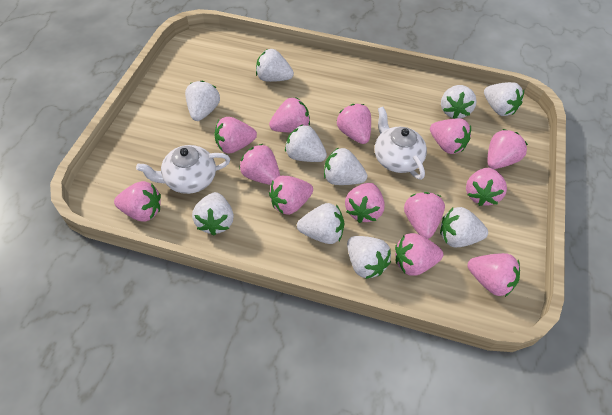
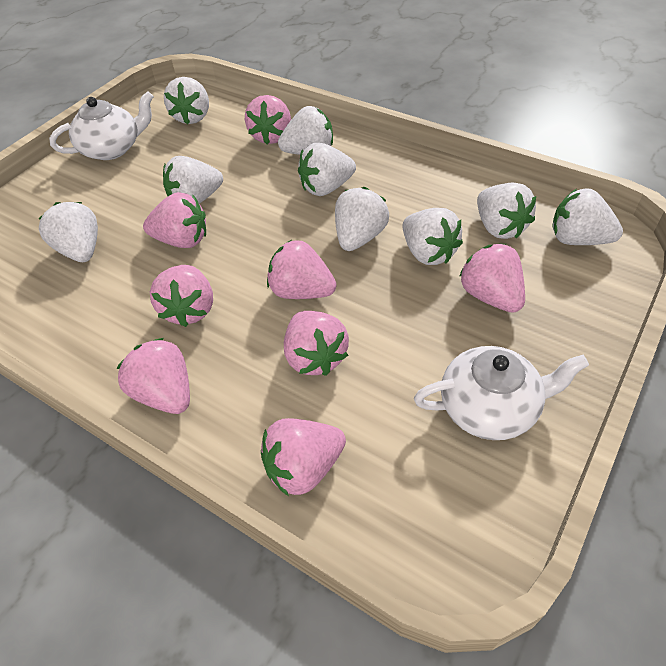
pink strawberry: 13 -> 8
white strawberry: 10 -> 9

